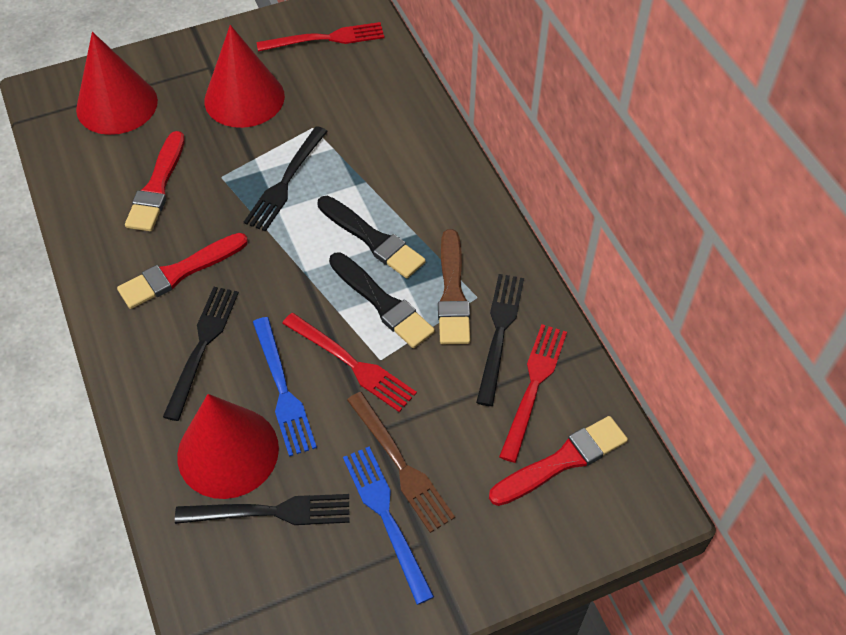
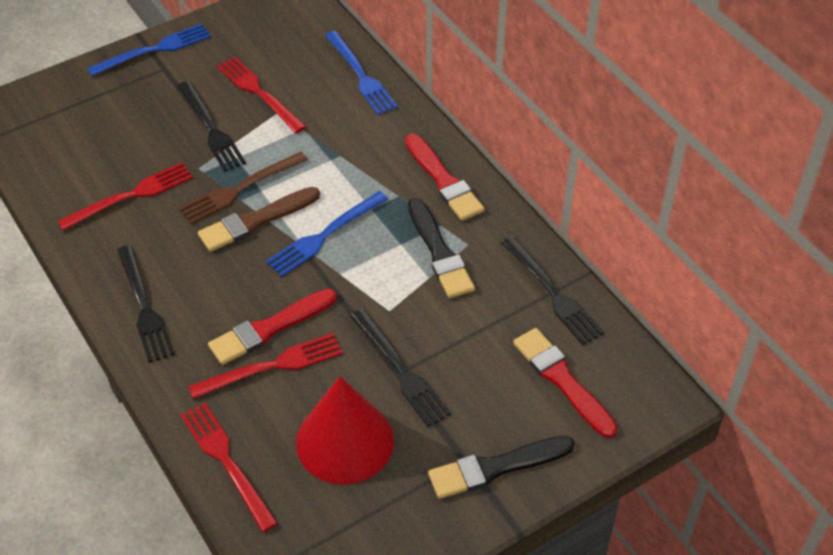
blue fork: 2 -> 3
red cone: 3 -> 1
red fork: 3 -> 4

